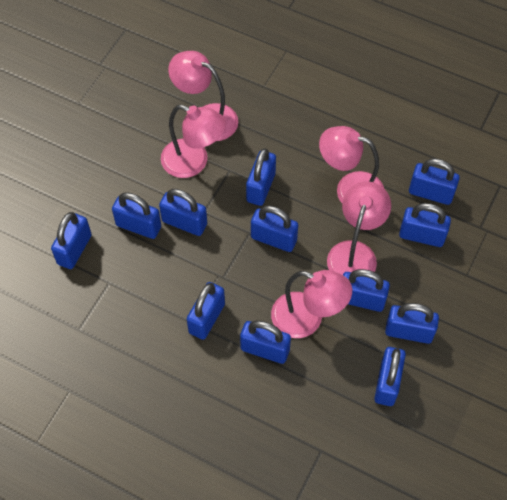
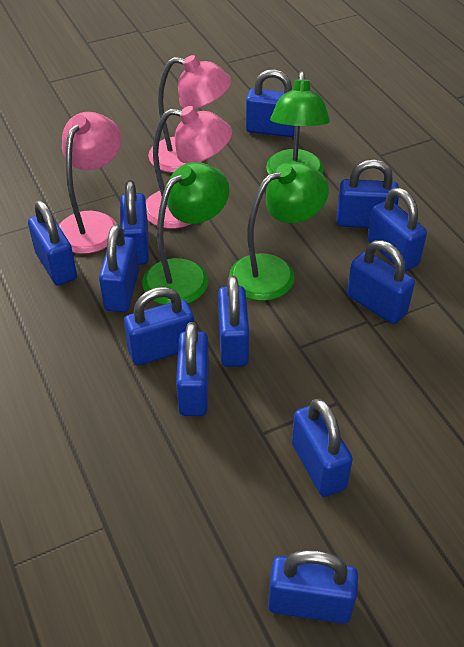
green lamp: 0 -> 3
pink lamp: 5 -> 3

